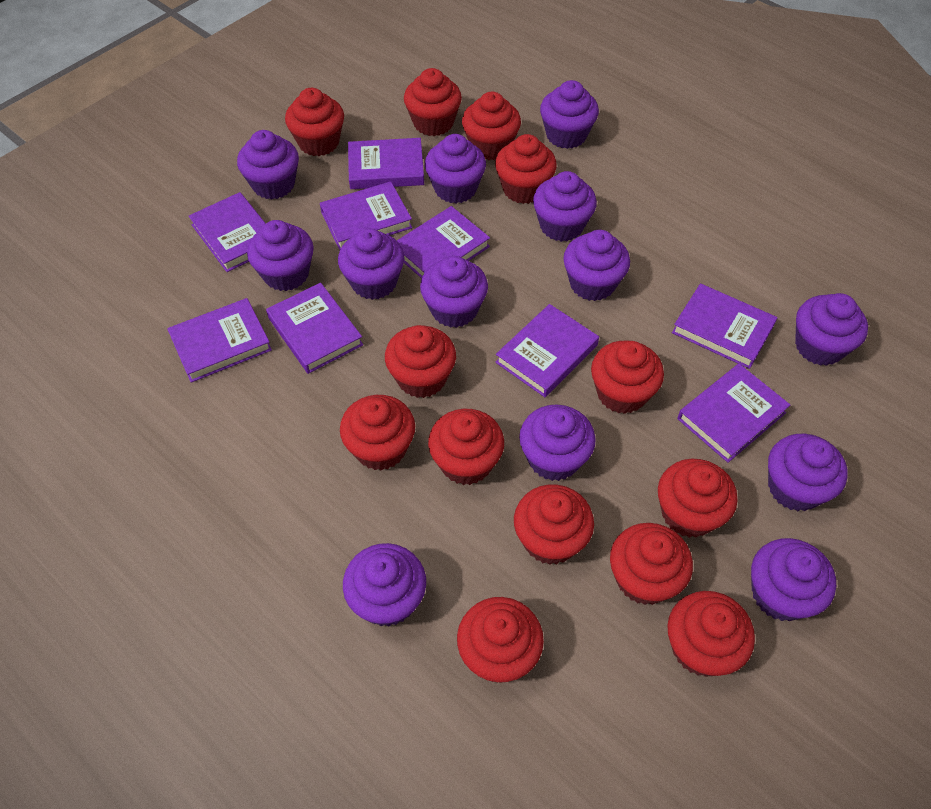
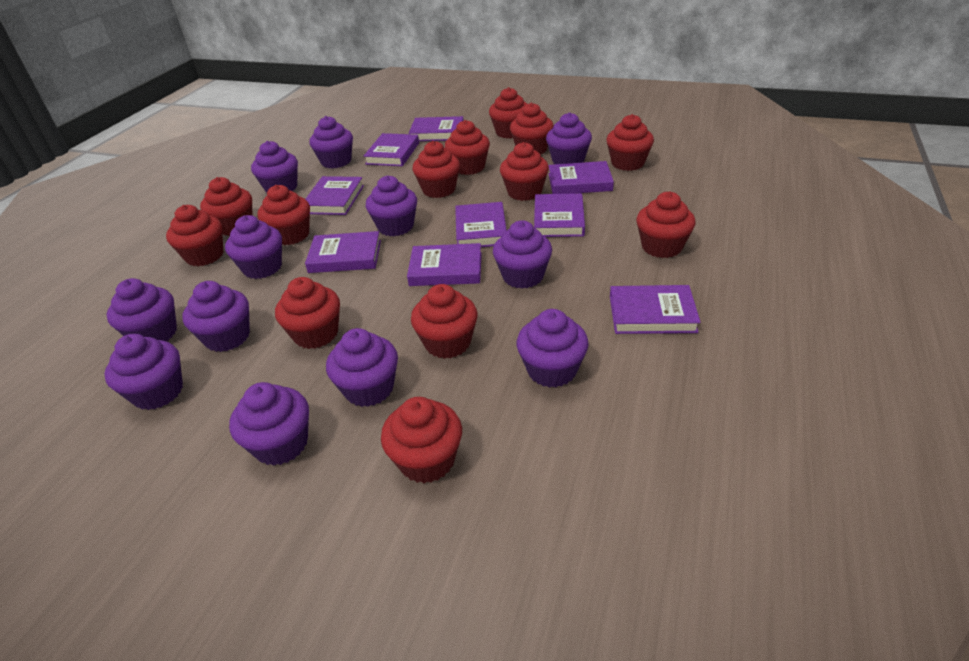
purple cupcake: 13 -> 12

